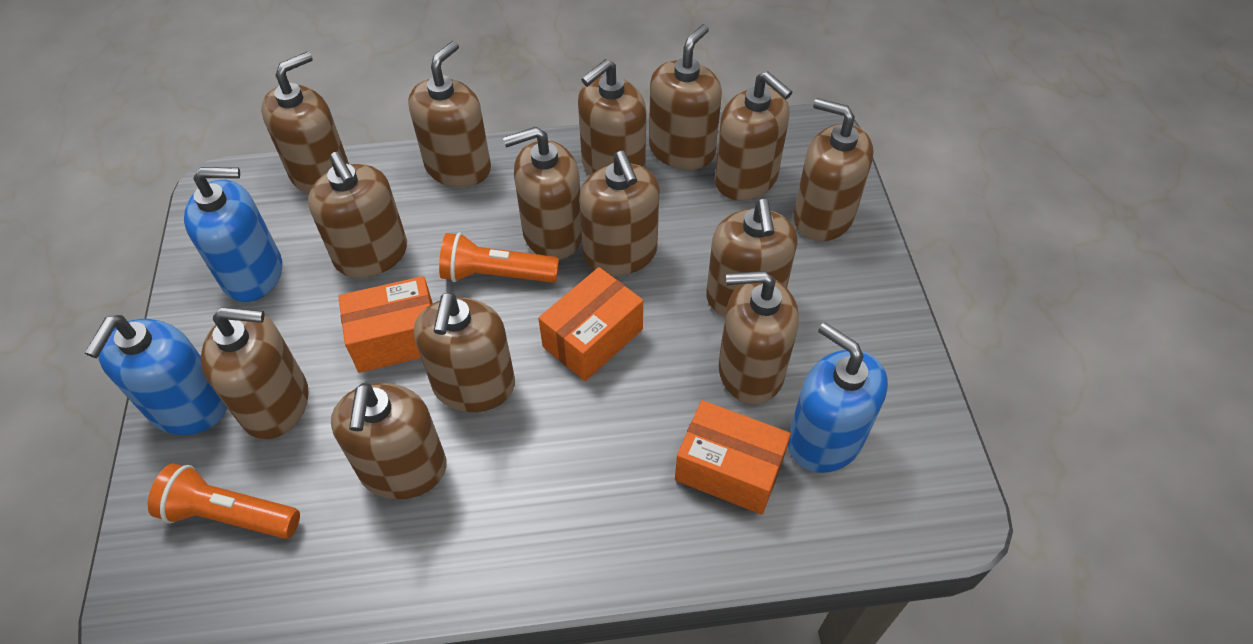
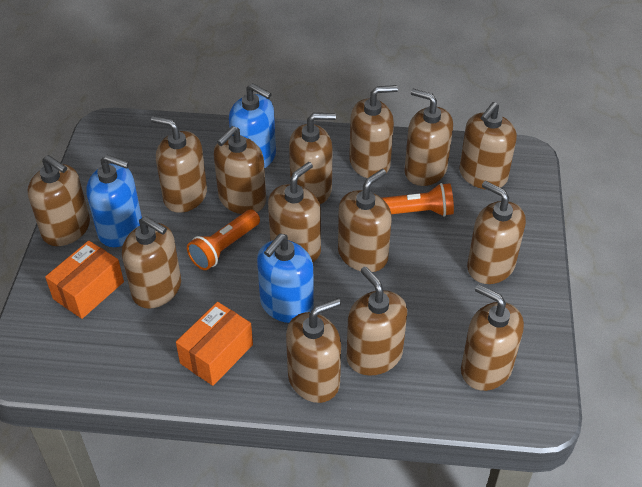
orange box: 3 -> 2

